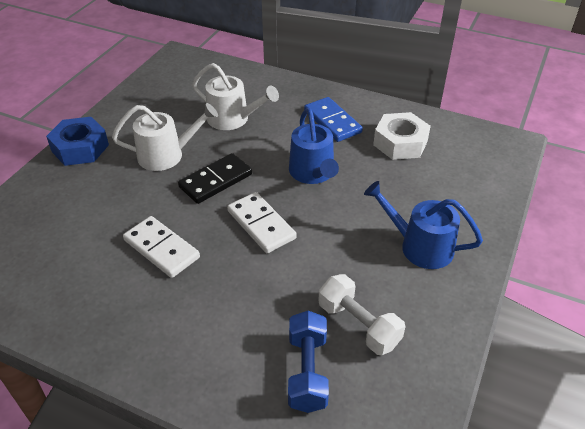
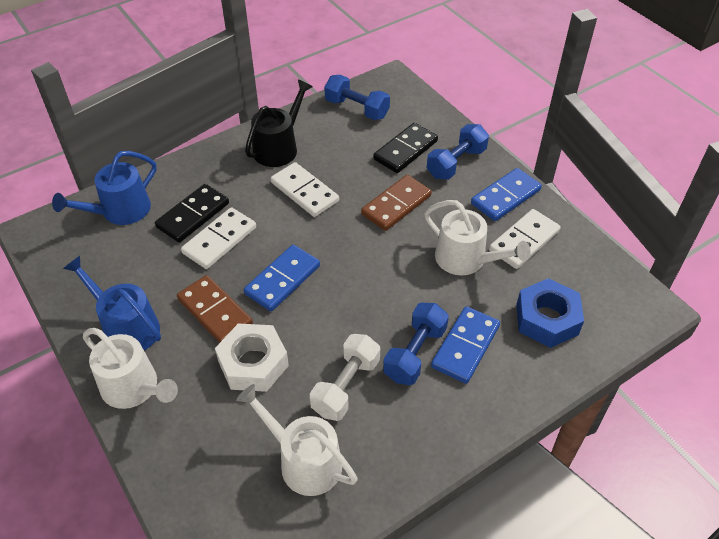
black domino: 1 -> 2
black watering can: 0 -> 1
blue domino: 1 -> 3
blue dumbbell: 1 -> 3
brown domino: 0 -> 2
white domino: 2 -> 3
white watering can: 2 -> 3

